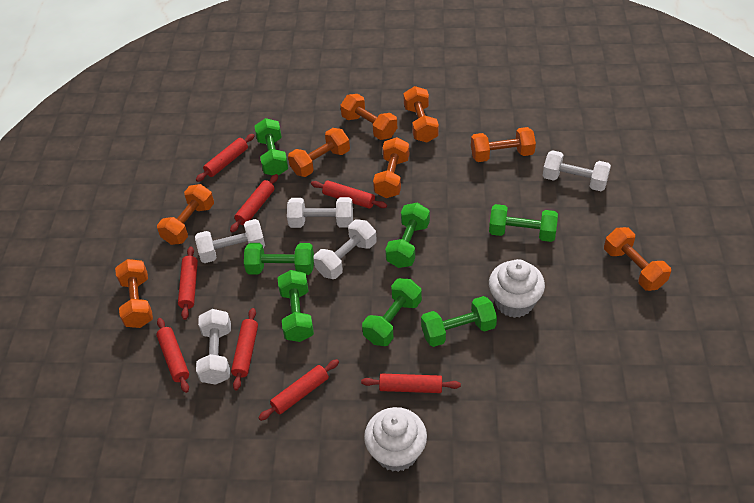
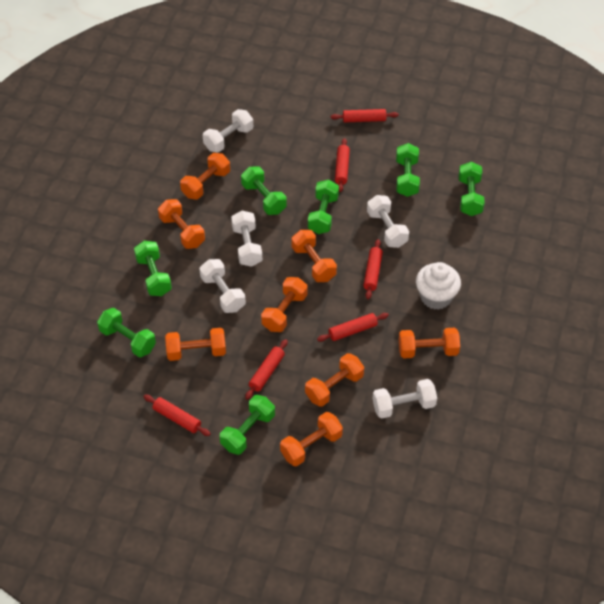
red rolling pin: 8 -> 6
white cupcake: 2 -> 1

